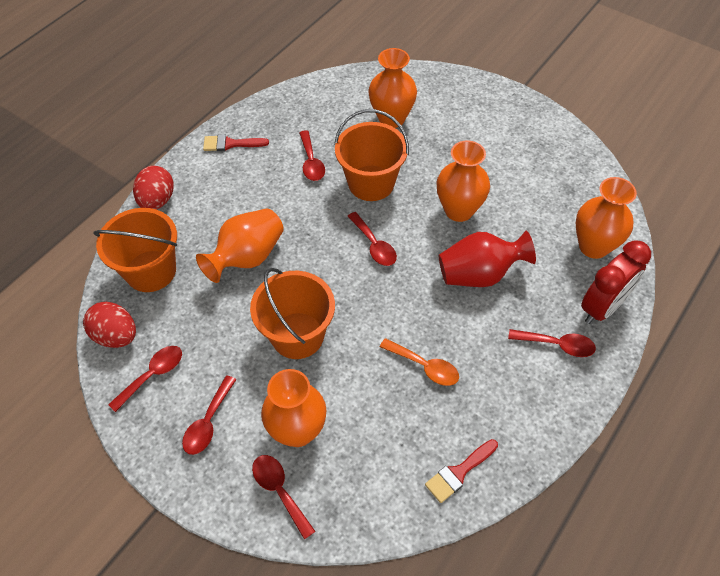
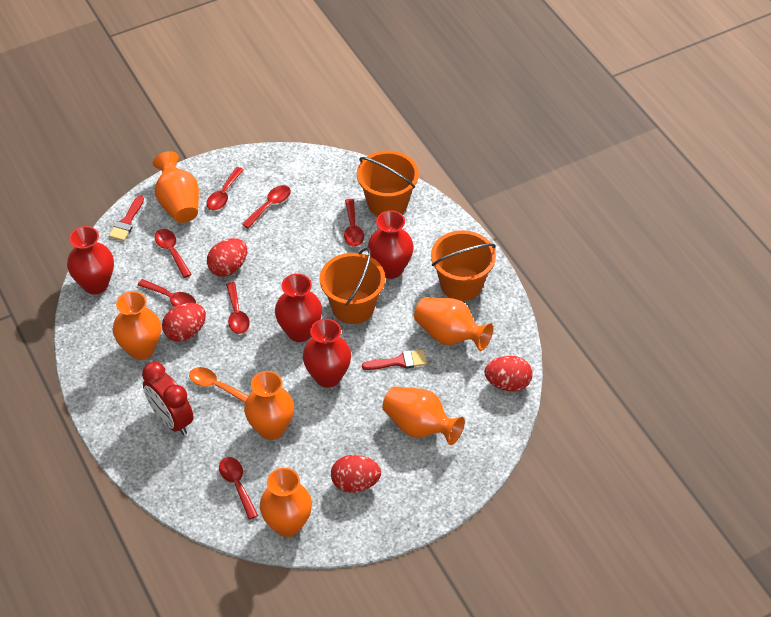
orange vase: 5 -> 6
red egg: 2 -> 4
red spoon: 6 -> 7
red vase: 1 -> 4

